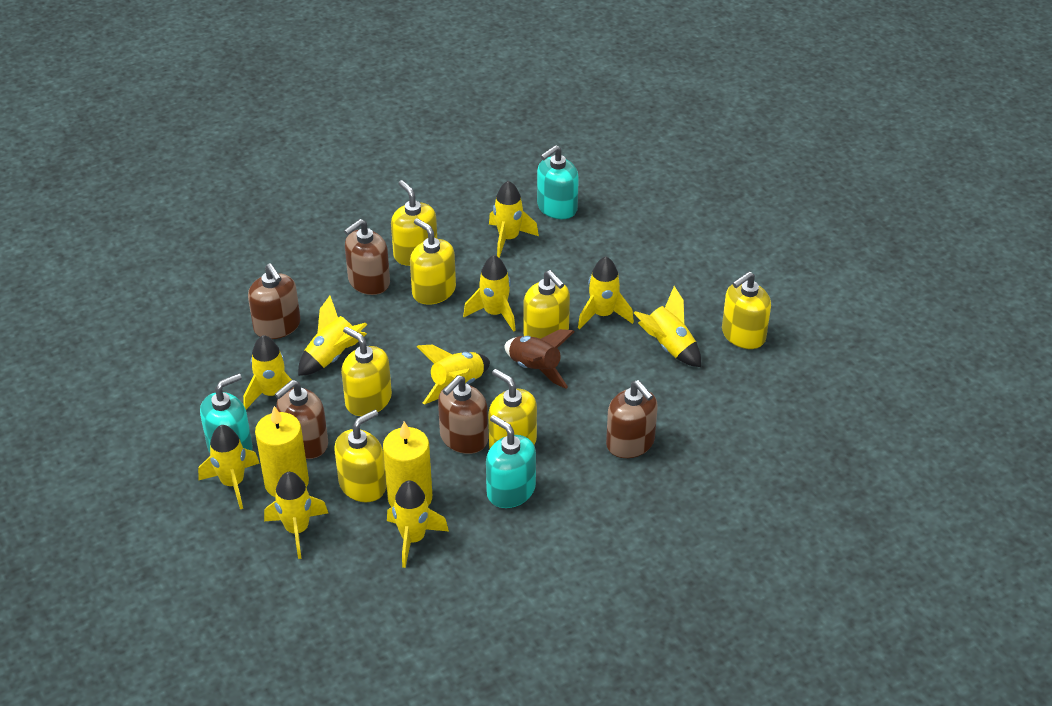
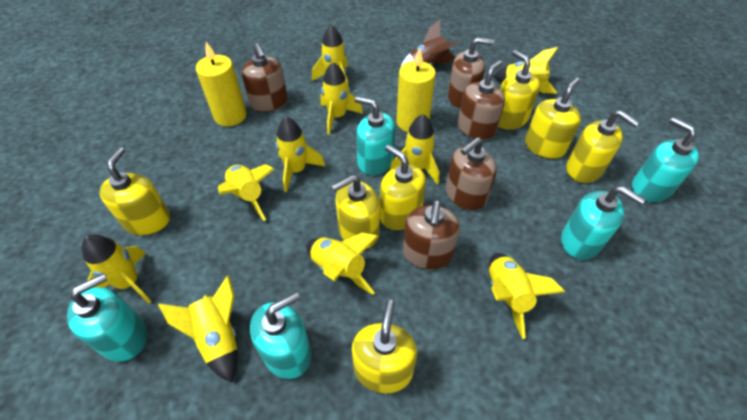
turquoise soap dispenser: 3 -> 5

